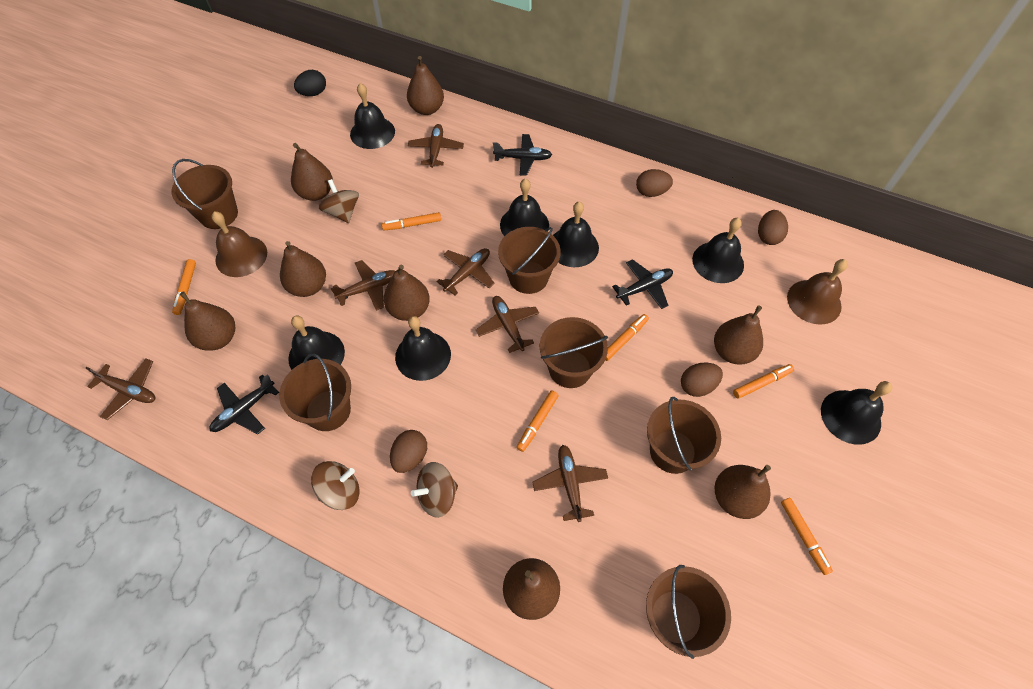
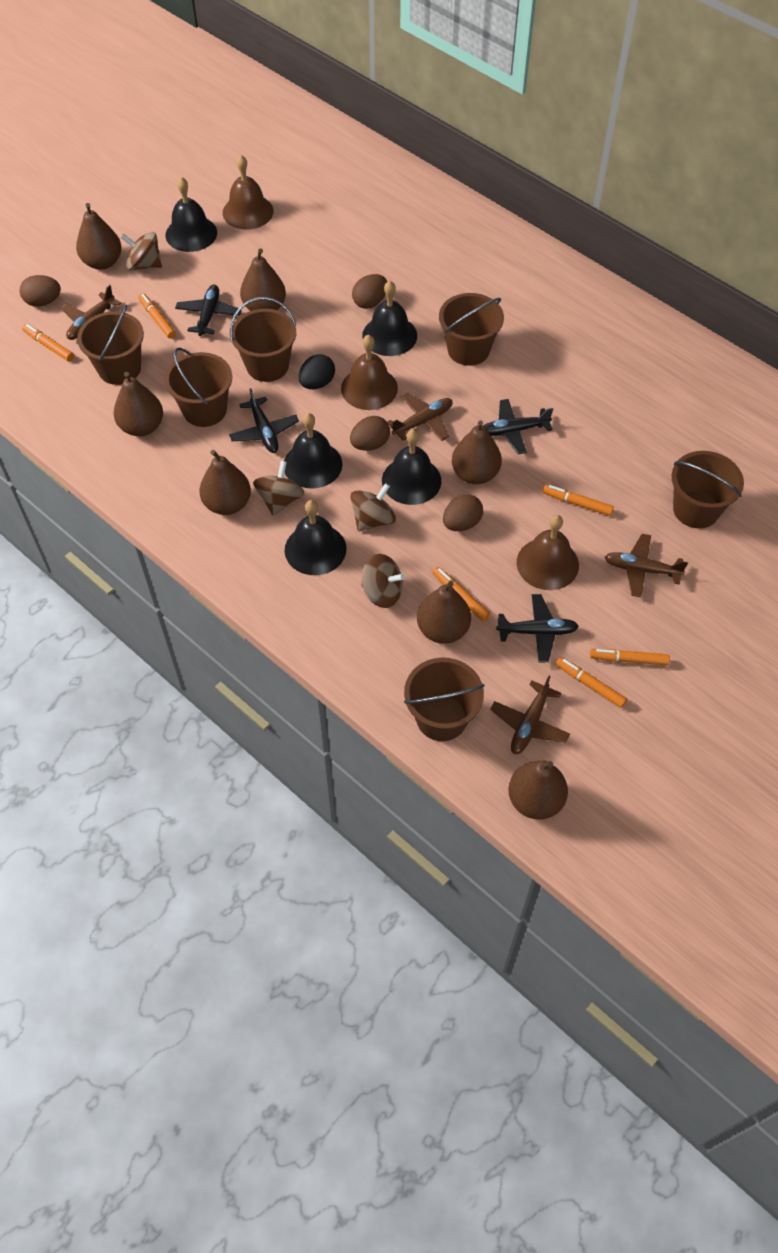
black bell: 7 -> 5
black plane: 3 -> 4
brown bell: 2 -> 3
brown pear: 8 -> 7
brown plane: 6 -> 4
brown spinning top: 3 -> 4

